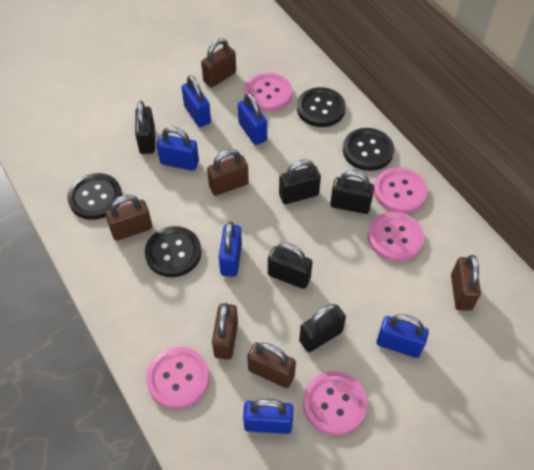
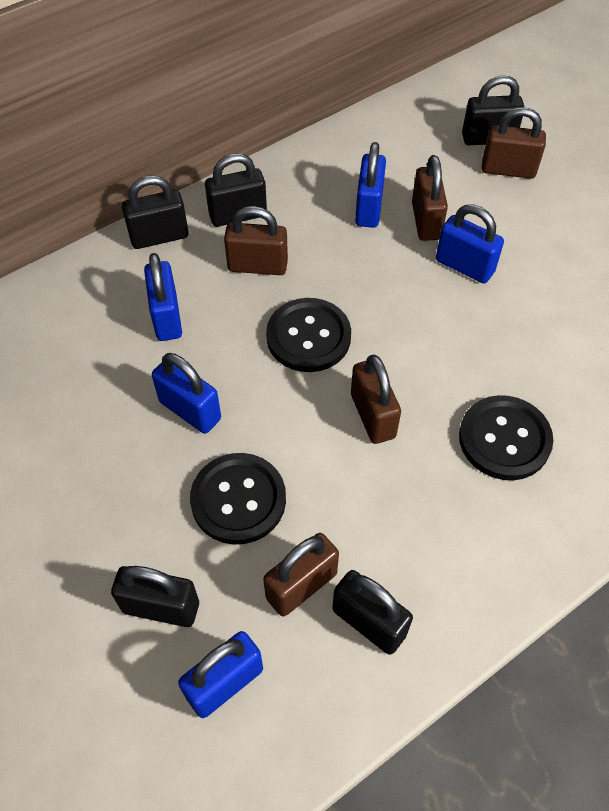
black button: 4 -> 3
blue padlock: 6 -> 5
brown padlock: 6 -> 5
pink button: 5 -> 0

